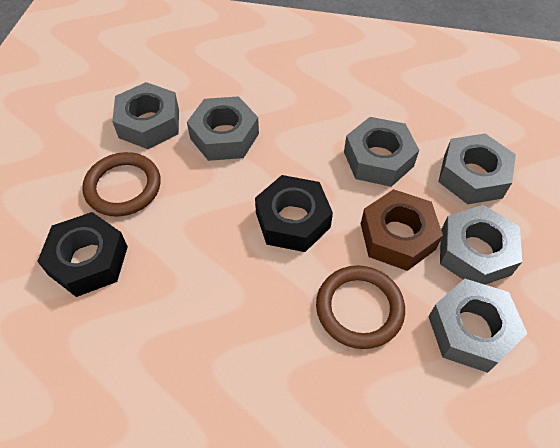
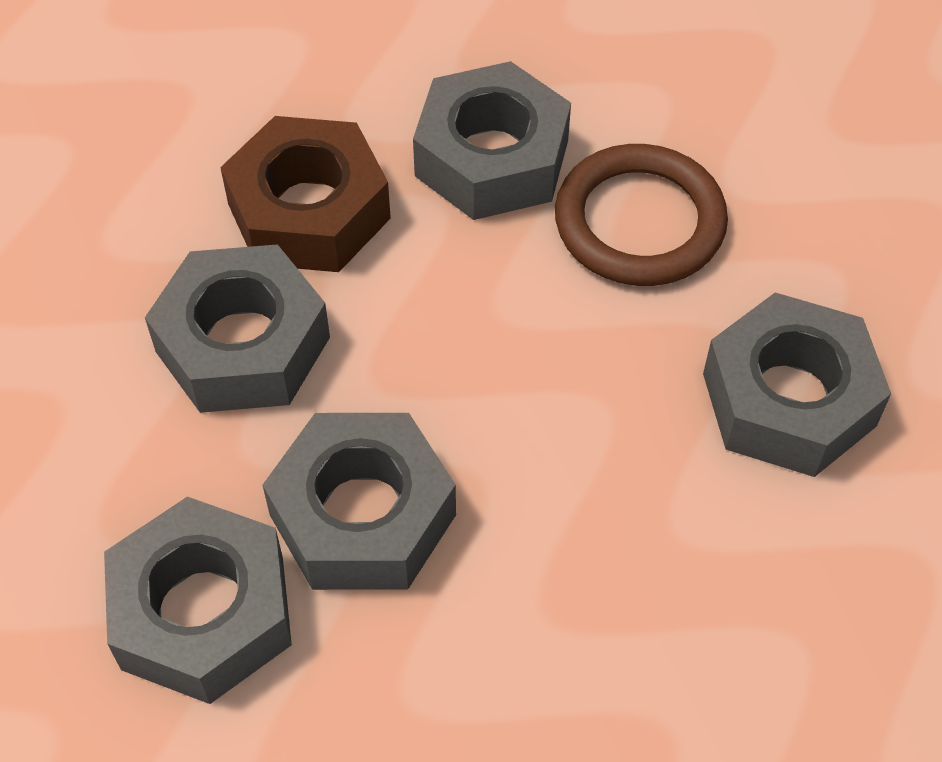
black nut: 2 -> 0
brown ring: 2 -> 1
grey nut: 6 -> 5

